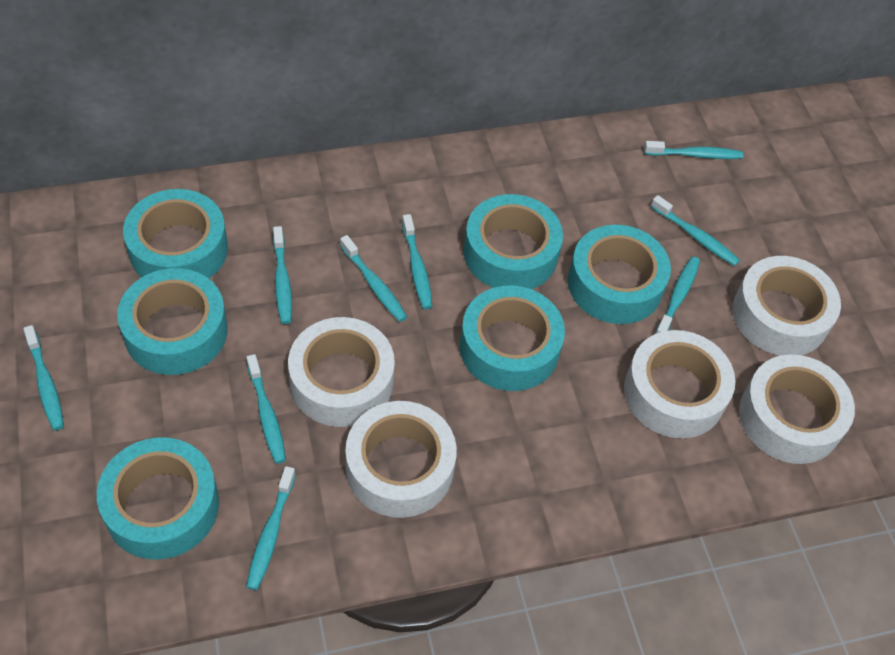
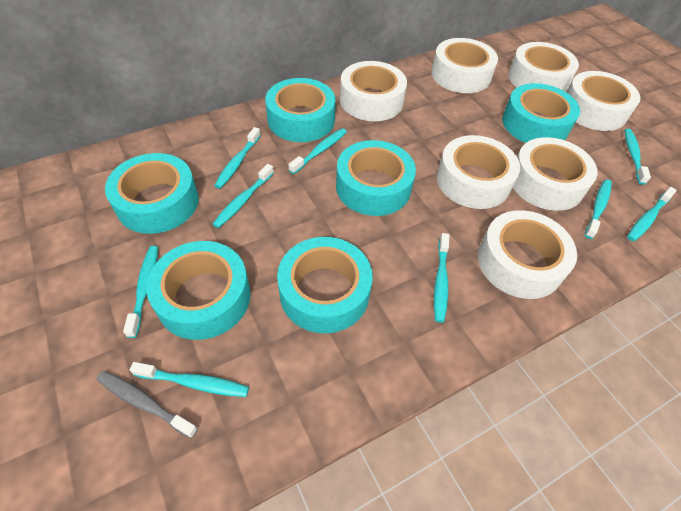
grey toothbrush: 0 -> 1
white tape: 5 -> 7

